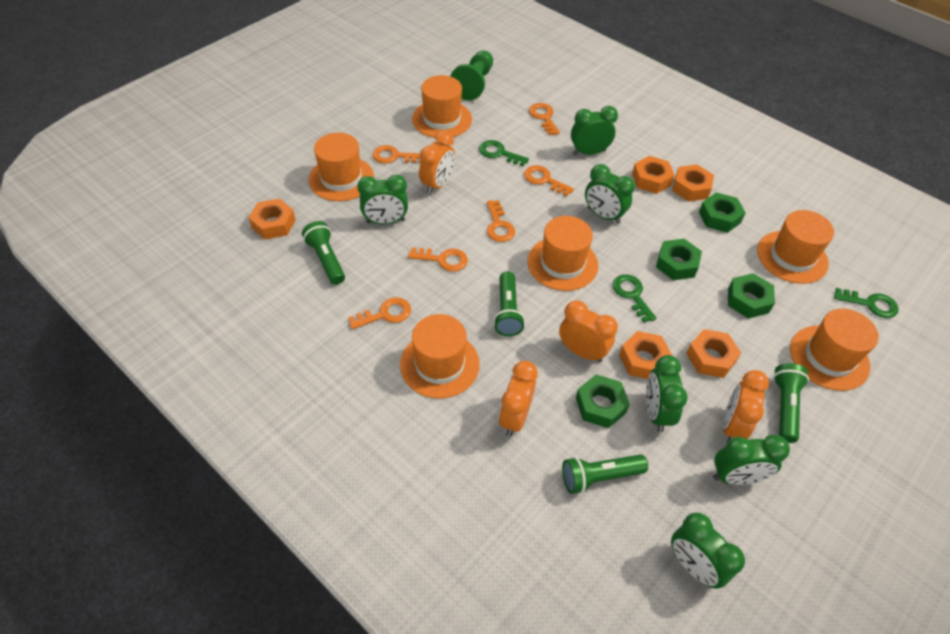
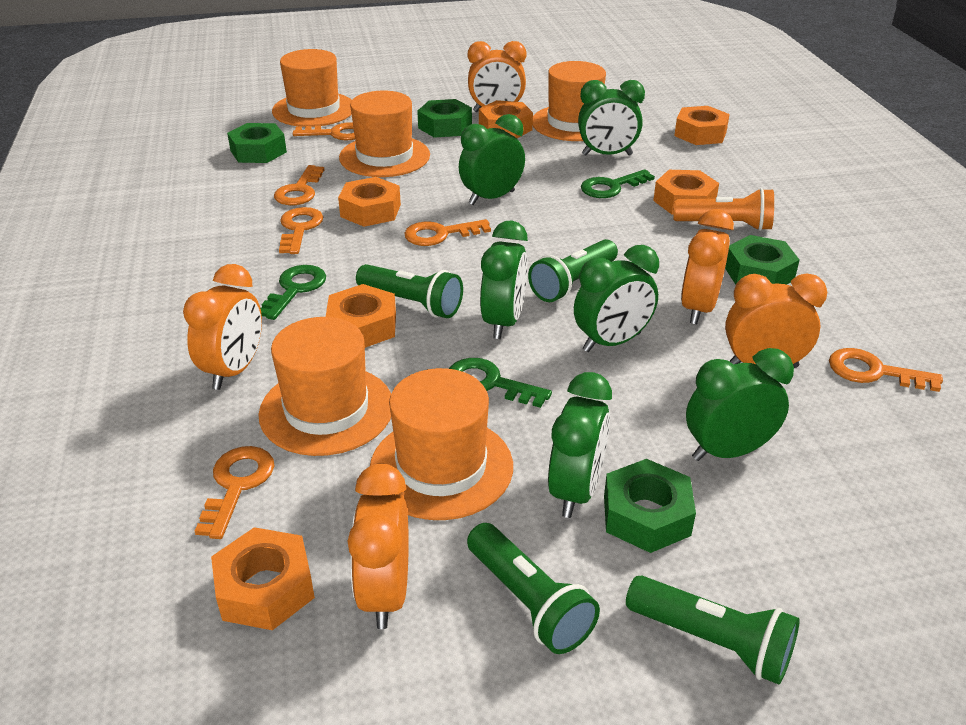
green pawn: 1 -> 0
orange clock: 4 -> 5
orange flashlight: 0 -> 1
orange hat: 6 -> 5
orange nut: 5 -> 6

